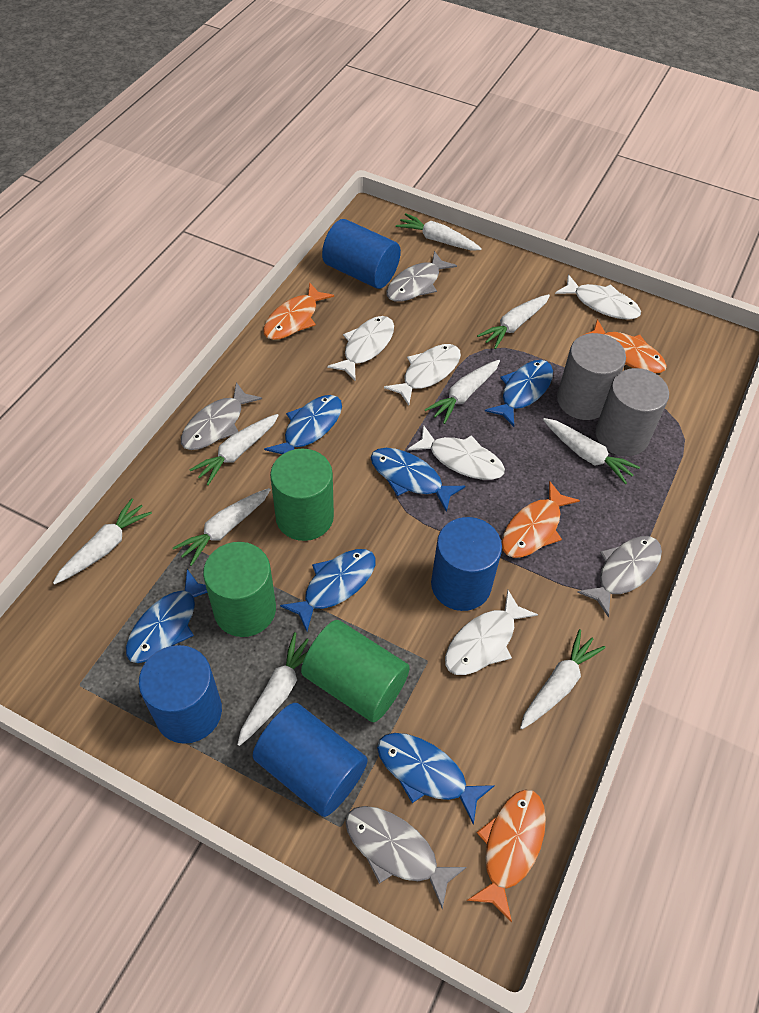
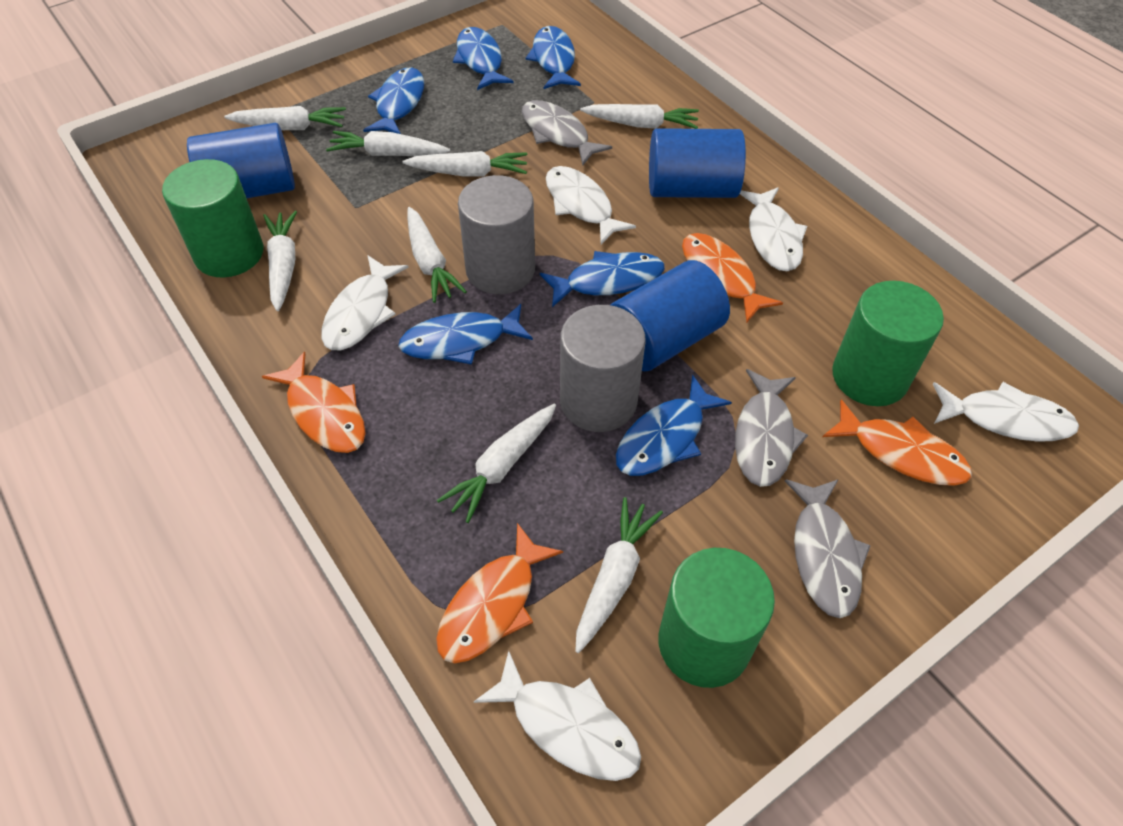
blue cylinder: 4 -> 3
grey fish: 4 -> 3
white carrot: 9 -> 8

